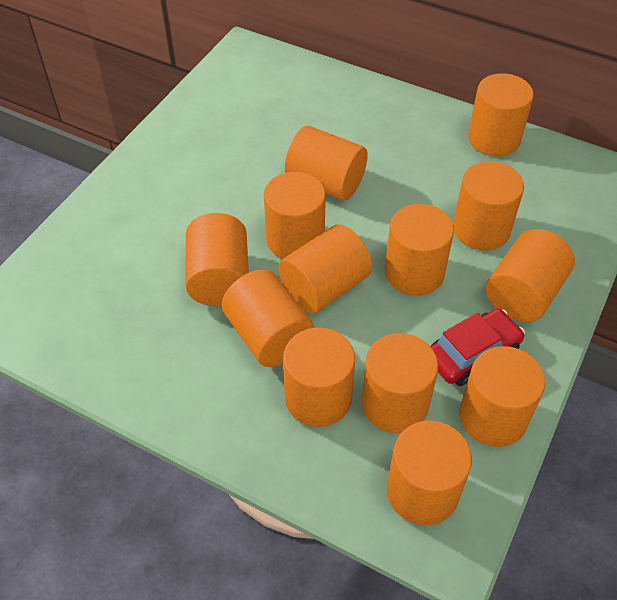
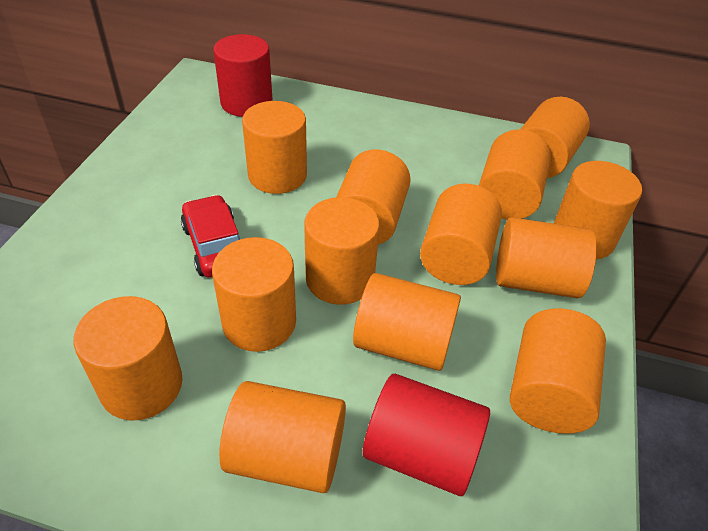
red cylinder: 0 -> 2

